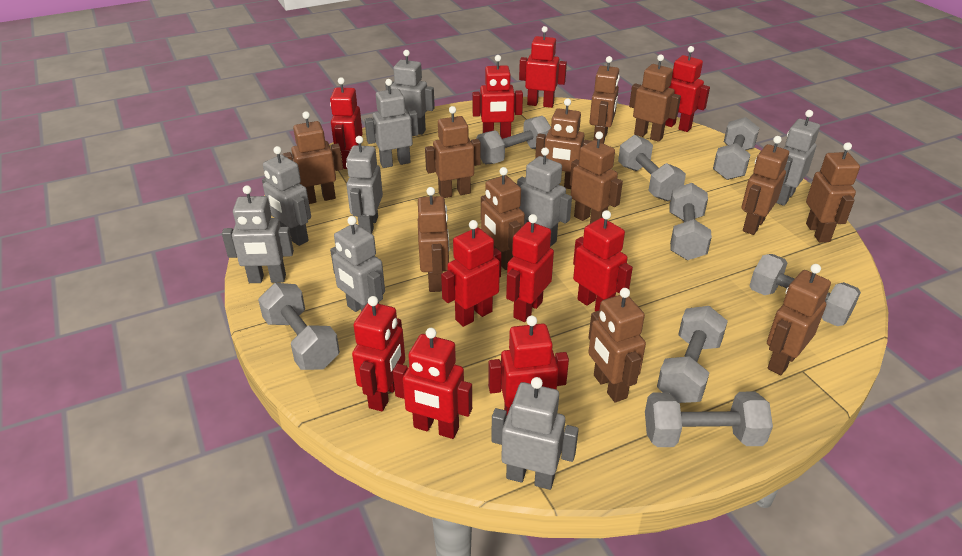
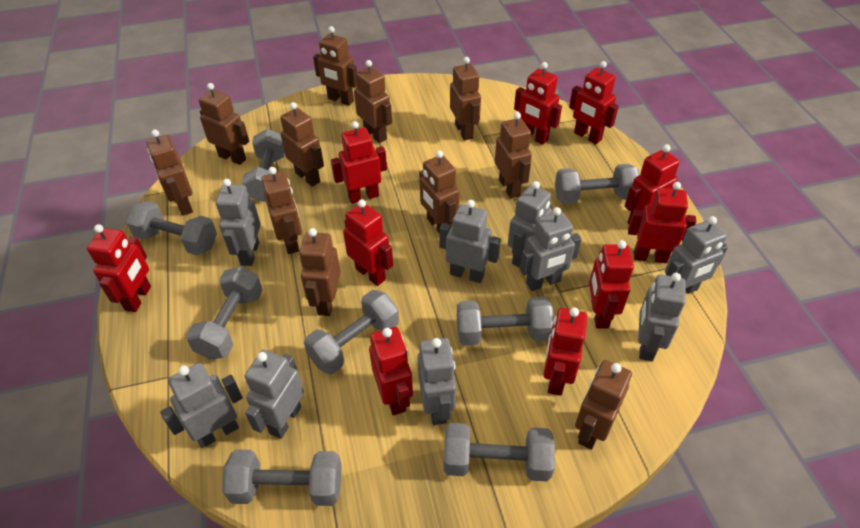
brown robot: 12 -> 11

